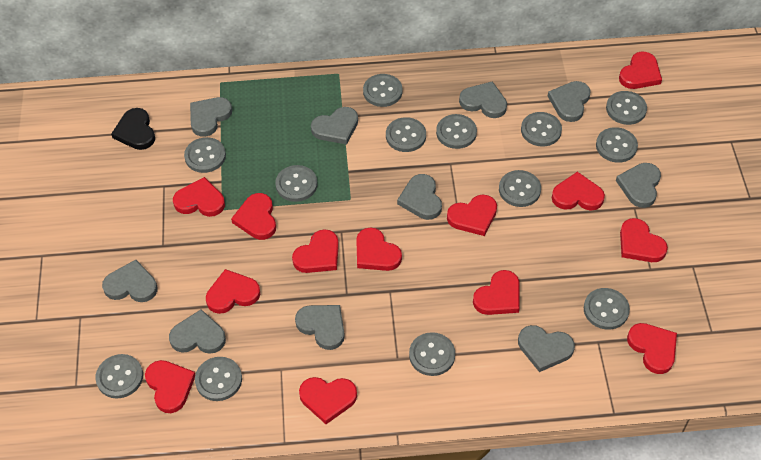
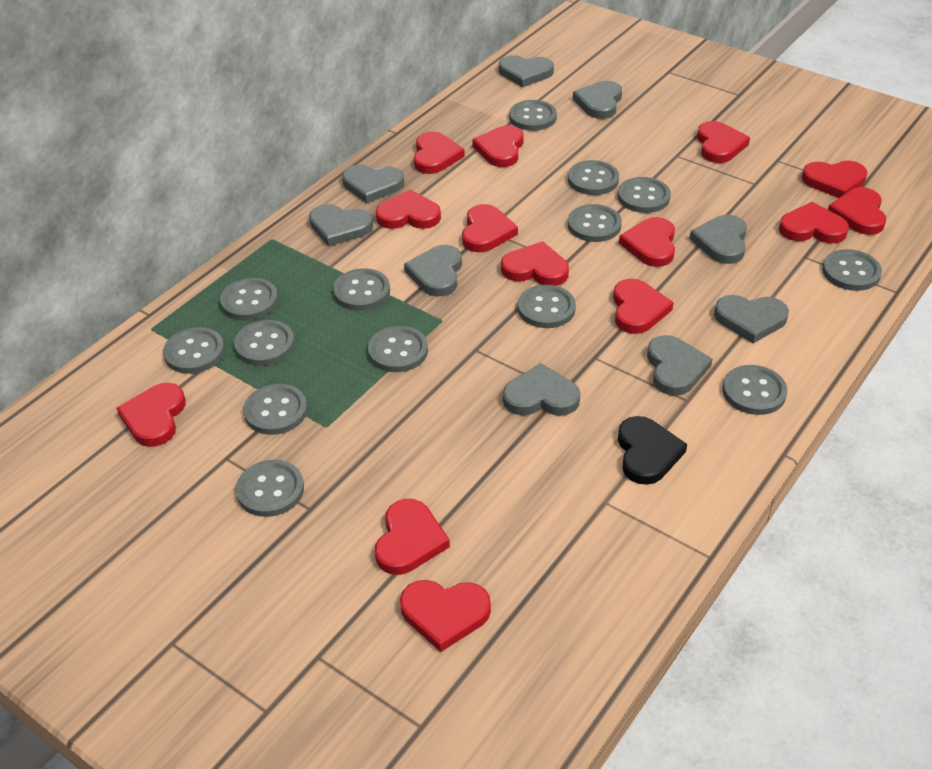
grey button: 13 -> 14
grey heart: 10 -> 9
red heart: 13 -> 14

